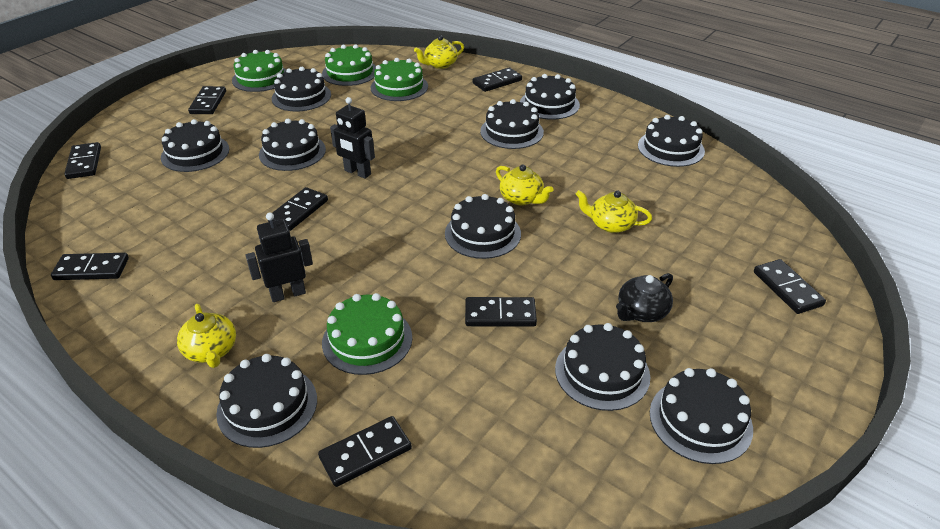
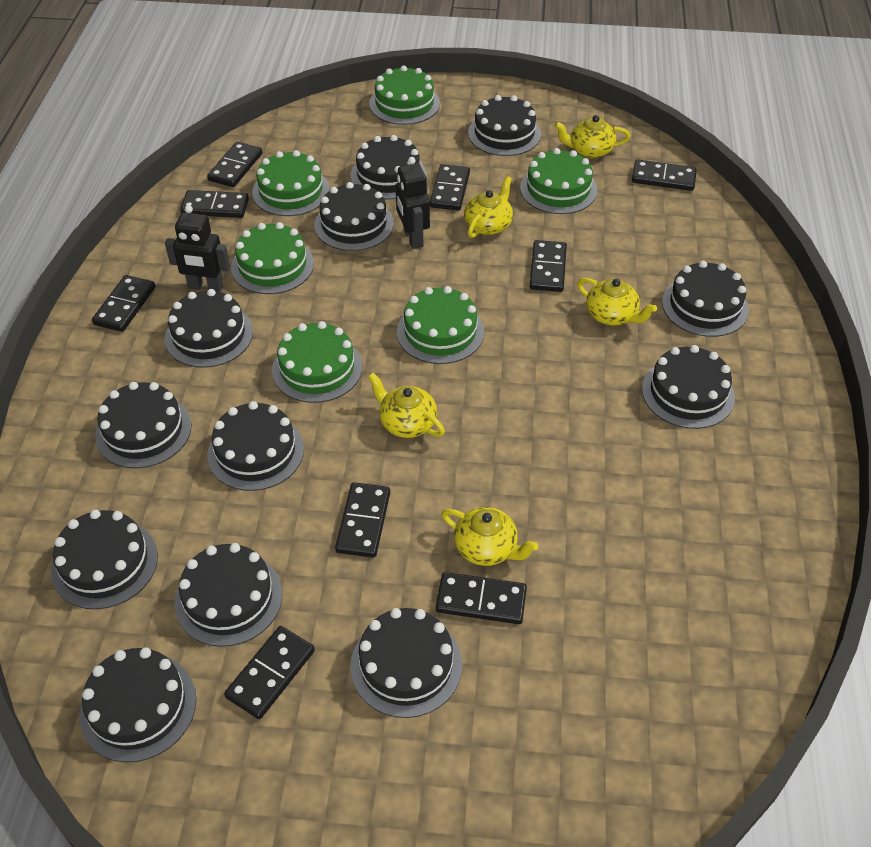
black cake: 10 -> 12
black domino: 8 -> 9
black teapot: 1 -> 0
green cake: 4 -> 6
yellow teapot: 4 -> 5

